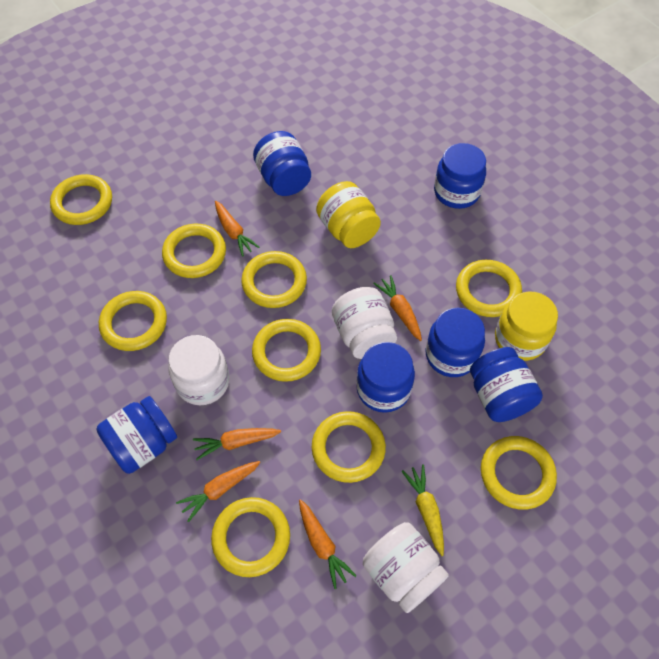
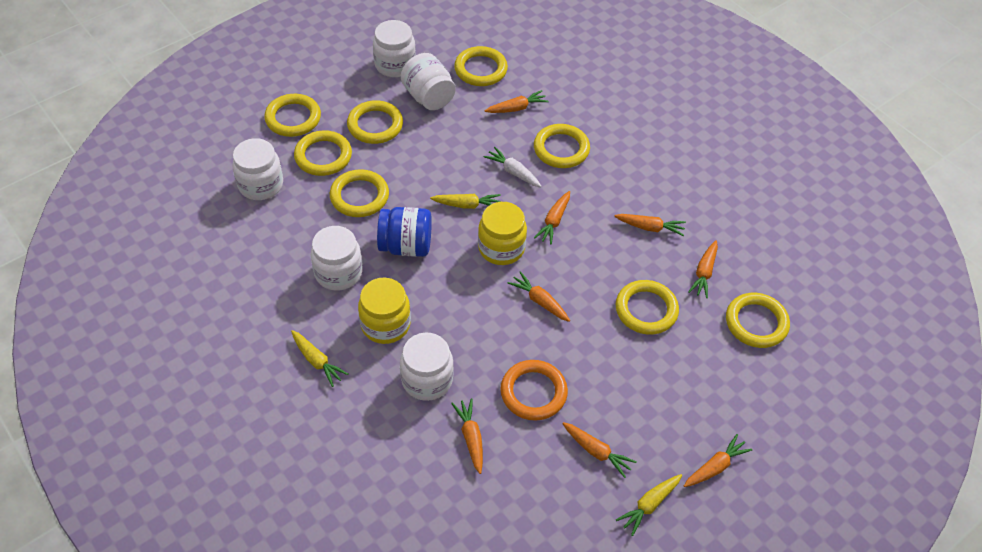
blue jar: 6 -> 1
orange carrot: 5 -> 8
orange ring: 0 -> 1
white carrot: 0 -> 1
white jar: 3 -> 5
yellow carrot: 1 -> 3
yellow ring: 9 -> 8

